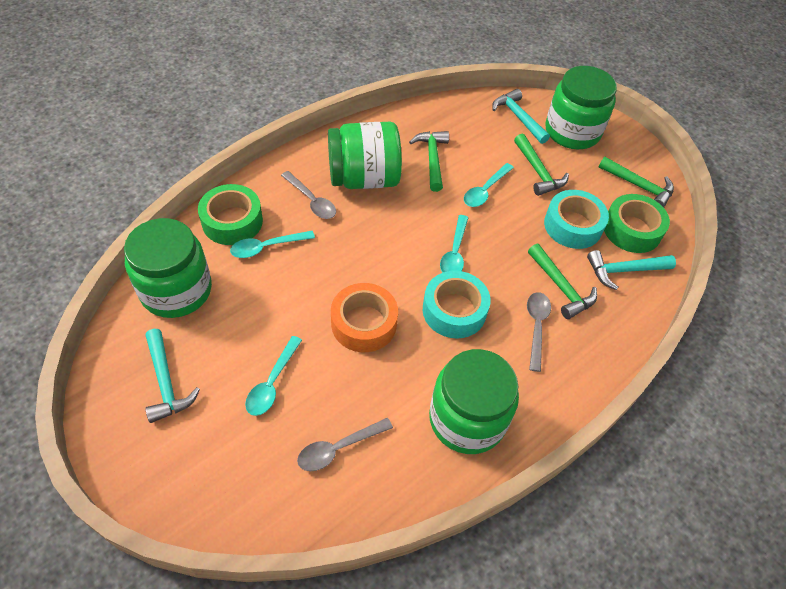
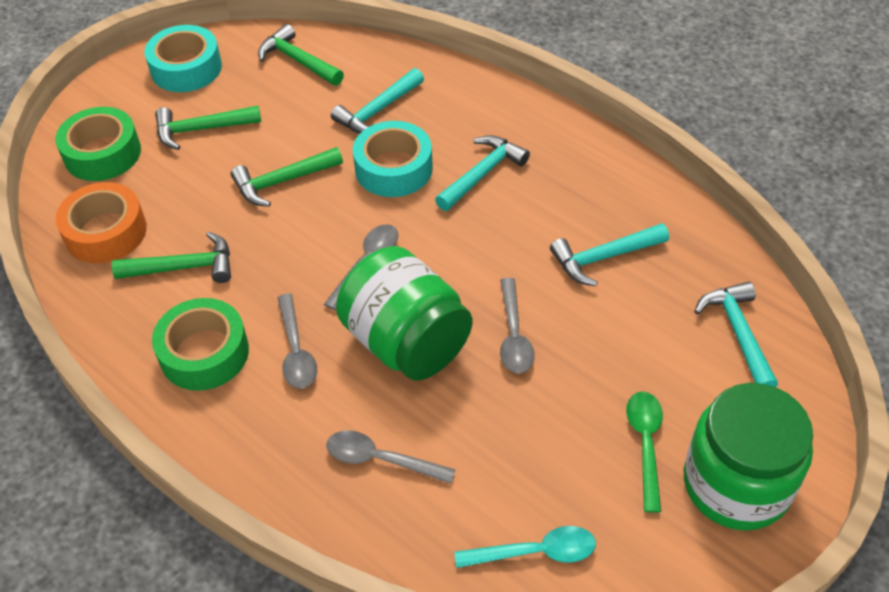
green jar: 4 -> 2
green spoon: 0 -> 1
grey spoon: 3 -> 4
turquoise hammer: 3 -> 4
turquoise spoon: 4 -> 1

